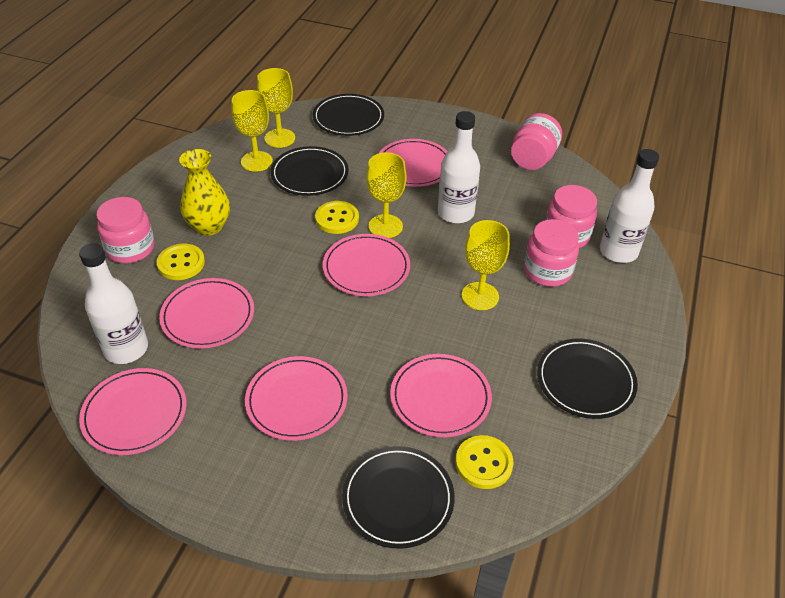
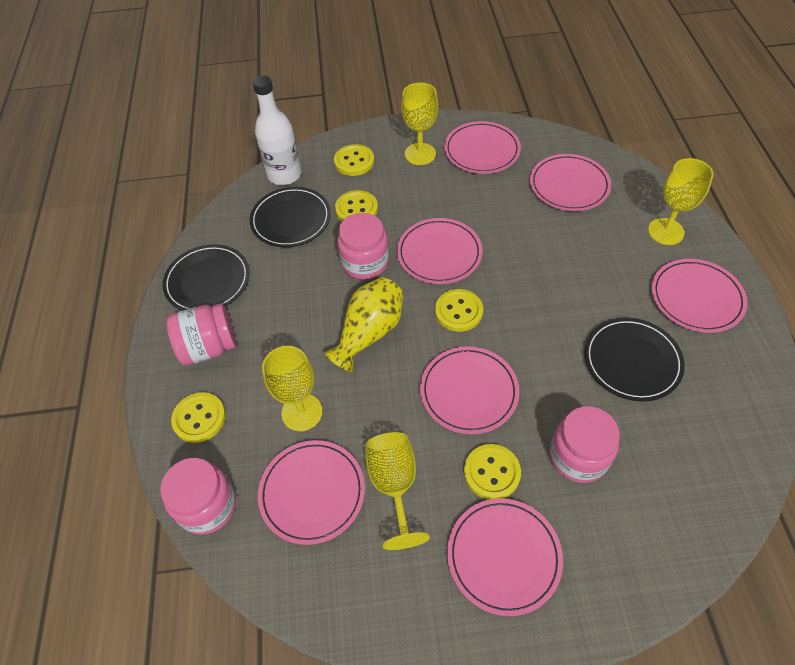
black plate: 4 -> 3
pink plate: 6 -> 7
white bottle: 3 -> 1
yellow button: 3 -> 5

